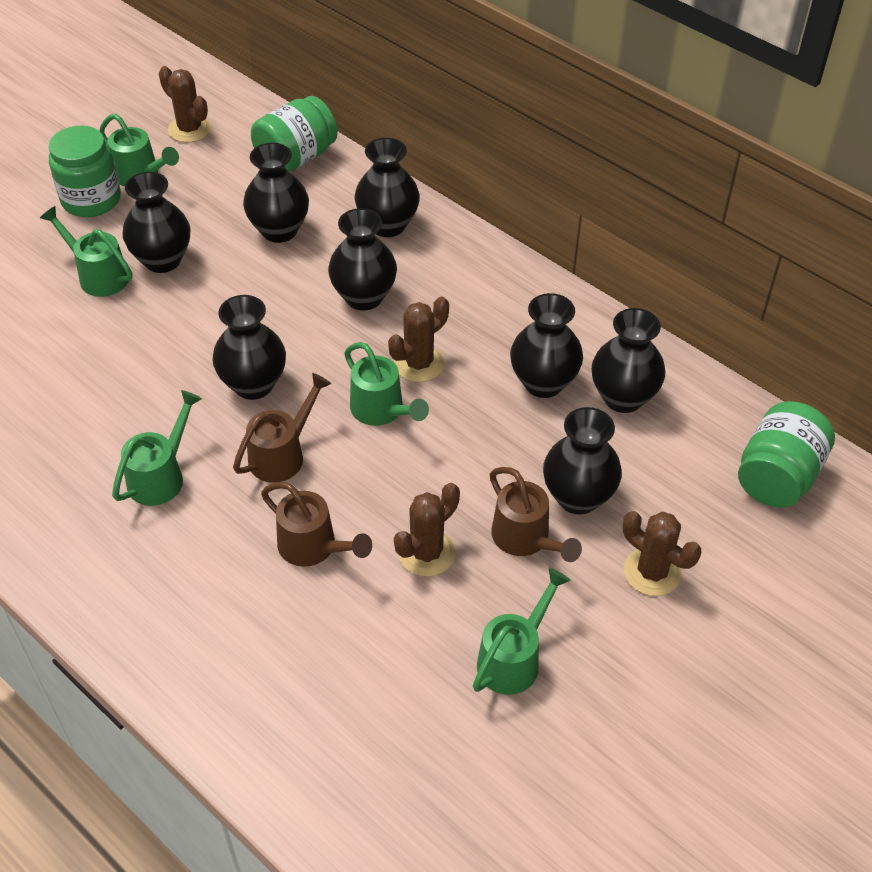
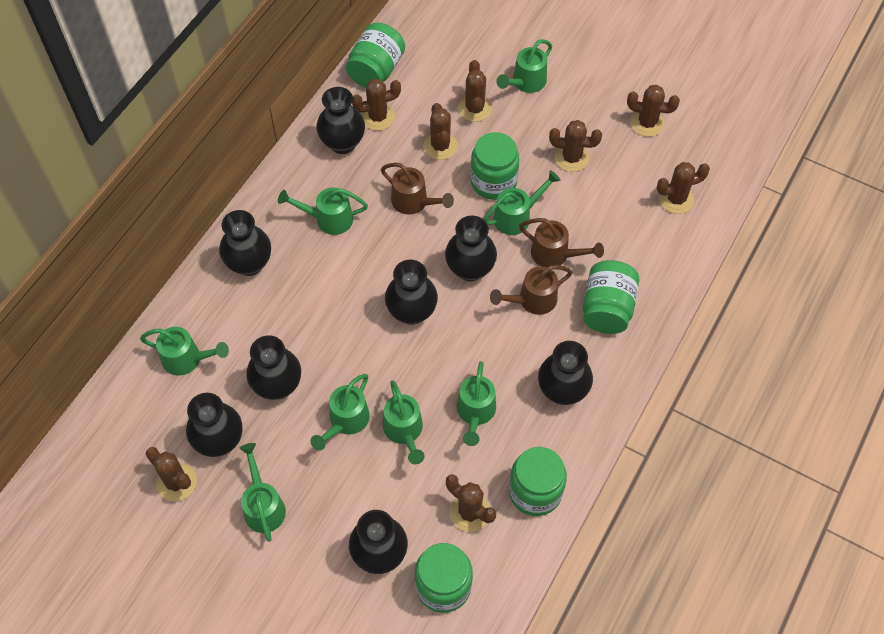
brown cactus: 4 -> 8
green jar: 3 -> 5
green watering can: 5 -> 8

